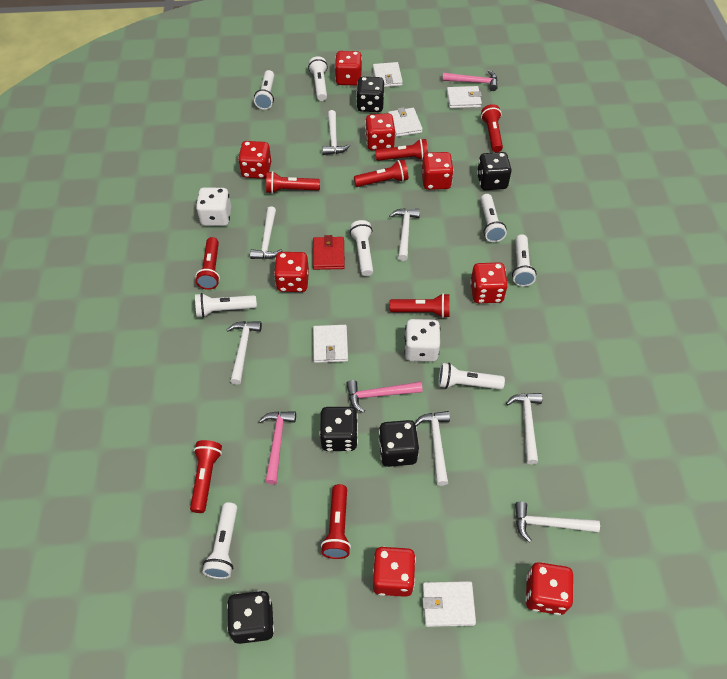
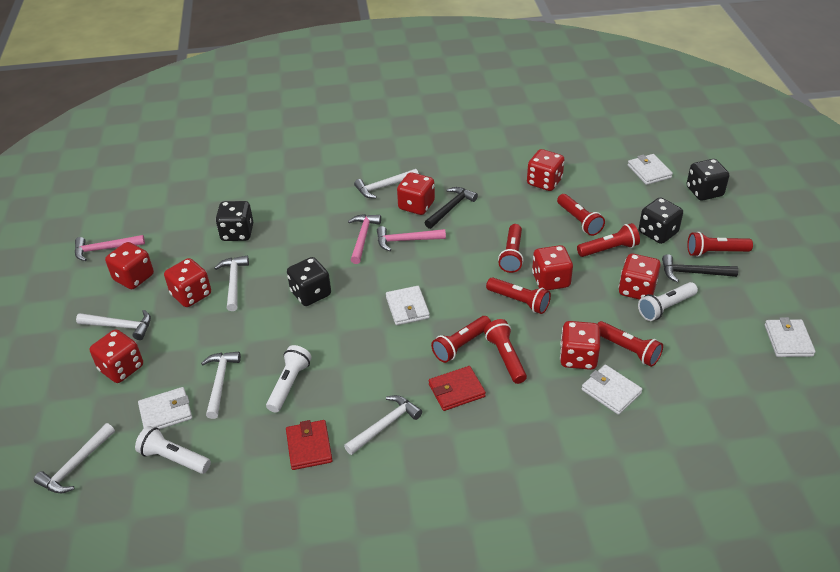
black dice: 5 -> 4
black hammer: 0 -> 2
red wallet: 1 -> 2
white dice: 2 -> 0
white flashlight: 8 -> 3
white hammer: 7 -> 6

